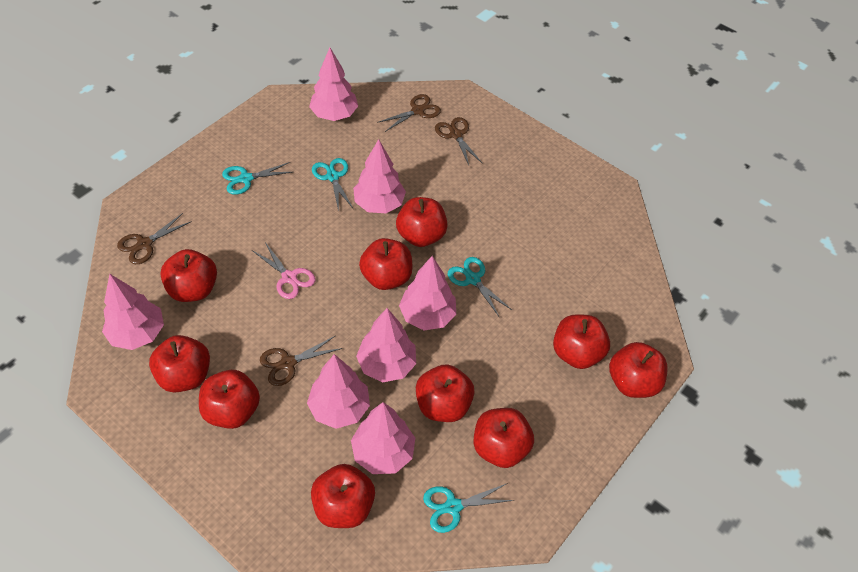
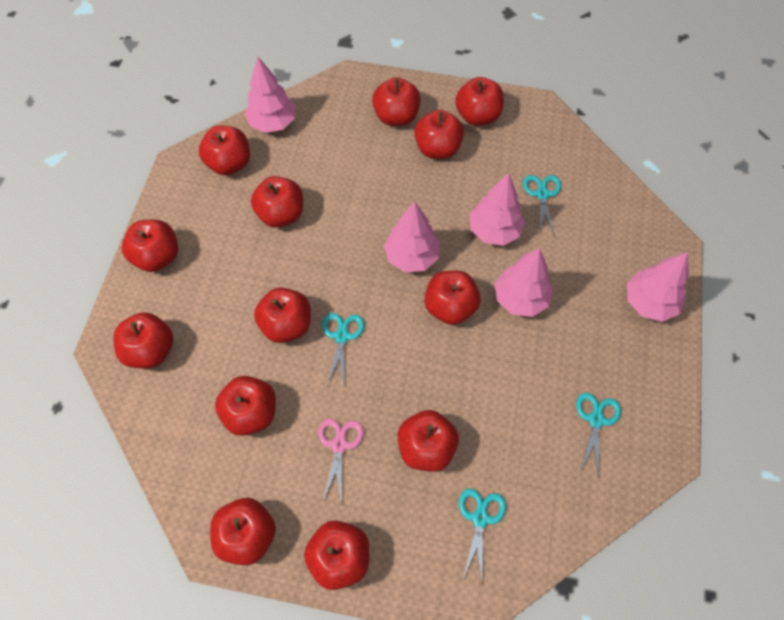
brown scissors: 4 -> 0
pink tree: 7 -> 5
red apple: 10 -> 13

